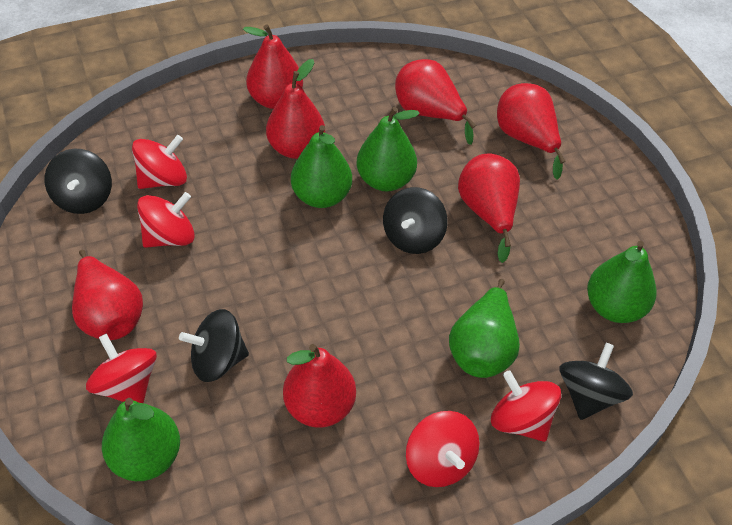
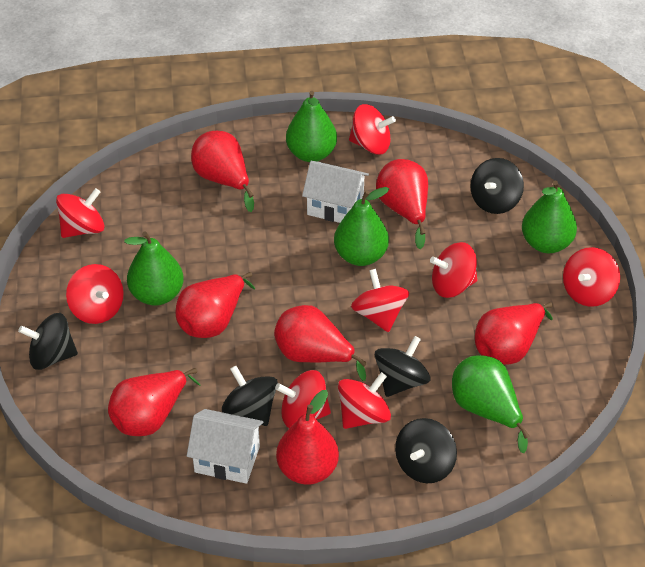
black spinning top: 4 -> 5
red spinning top: 5 -> 8
white house: 0 -> 2

